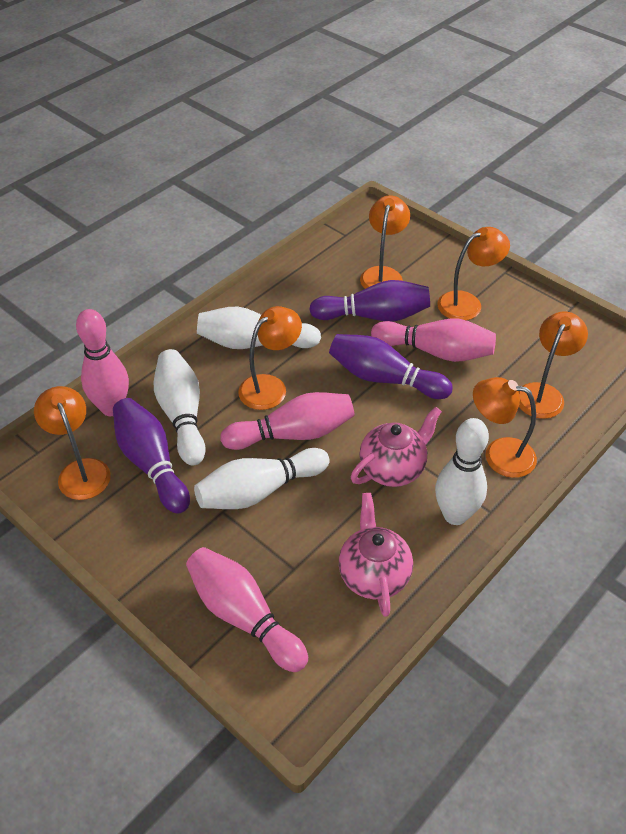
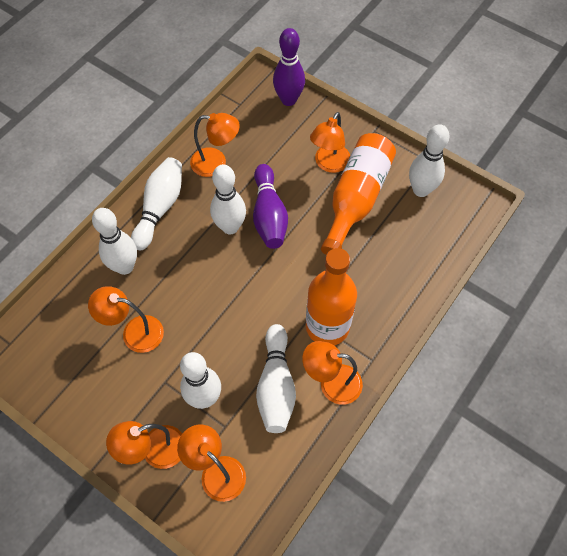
orange bottle: 0 -> 2
pink bowling pin: 4 -> 0
pink teapot: 2 -> 0
purple bowling pin: 3 -> 2
white bowling pin: 4 -> 6

